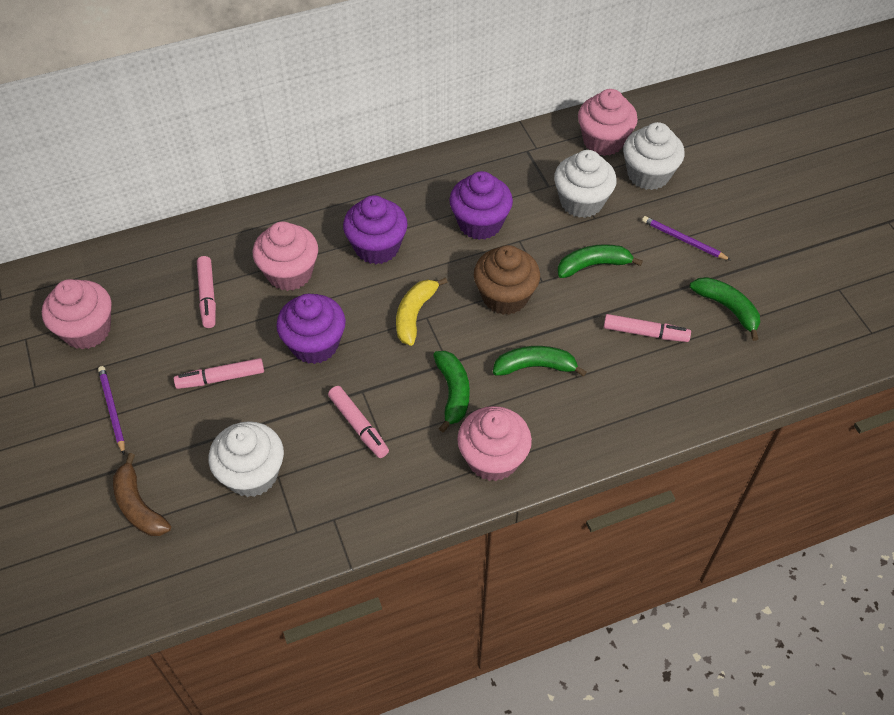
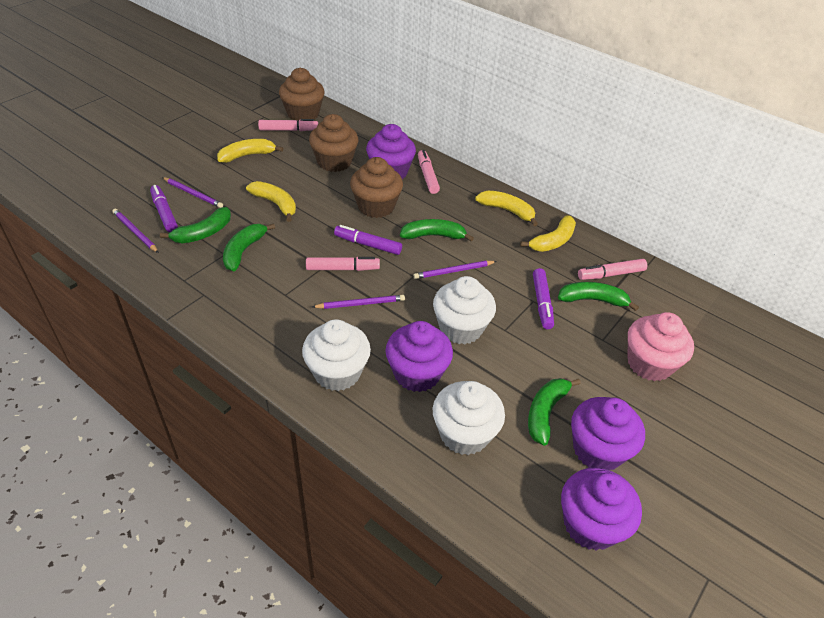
brown banana: 1 -> 0
brown cupcake: 1 -> 3
green banana: 4 -> 5
pink cupcake: 4 -> 1
purple cupcake: 3 -> 4
purple marker: 0 -> 3
purple pencil: 2 -> 4
yellow banana: 1 -> 4

